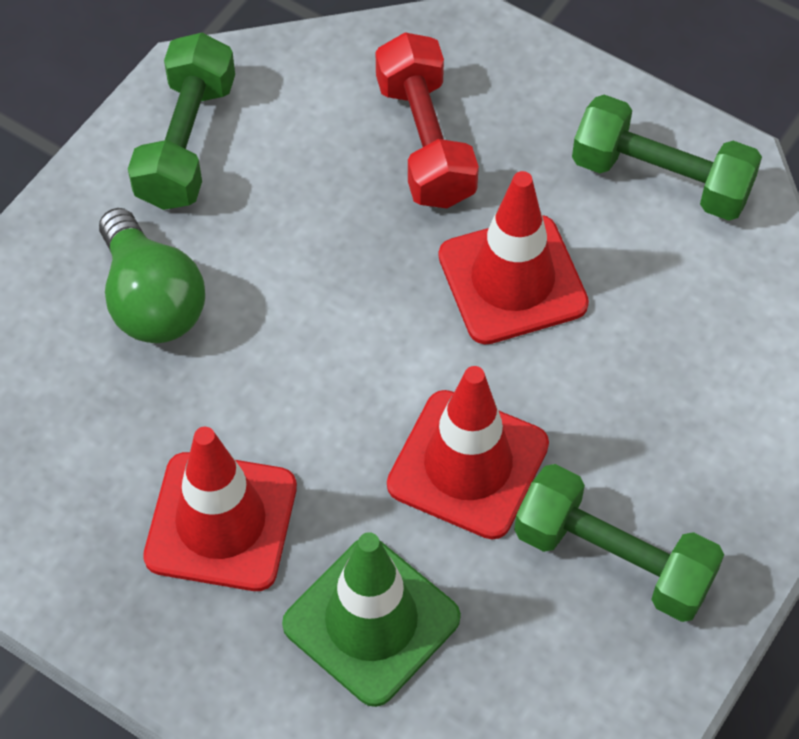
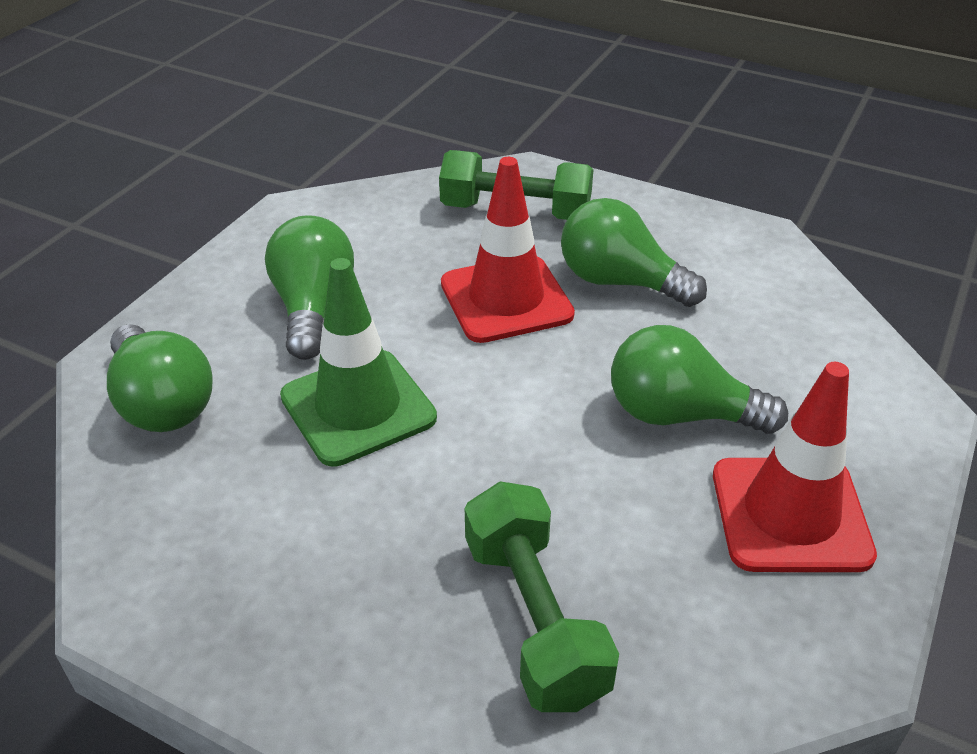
green dumbbell: 3 -> 2
green light bulb: 1 -> 4
red dumbbell: 1 -> 0
red traffic cone: 3 -> 2

